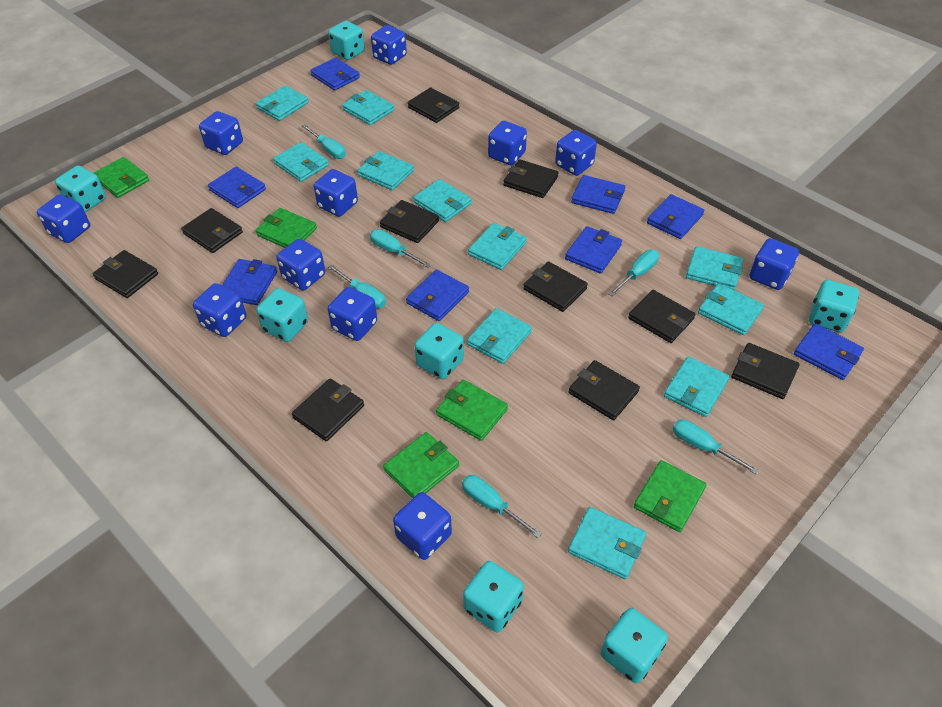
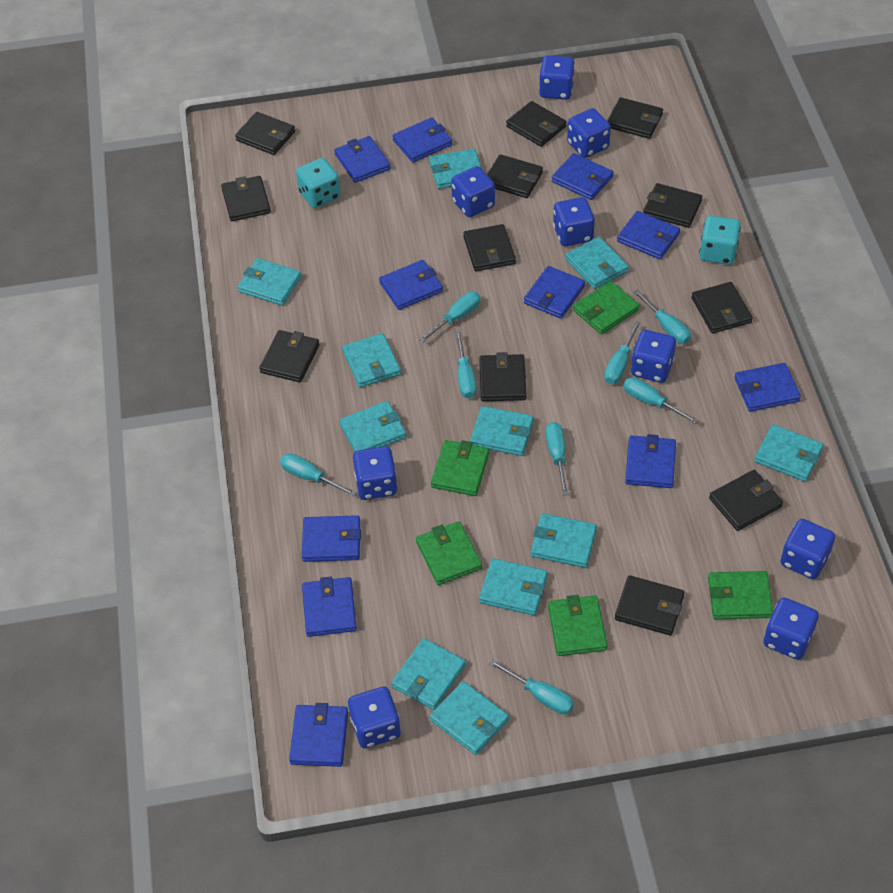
black wallet: 10 -> 12
blue dice: 11 -> 9
blue wallet: 8 -> 11
turquoise dice: 7 -> 2
turquoise screwdriver: 6 -> 8

